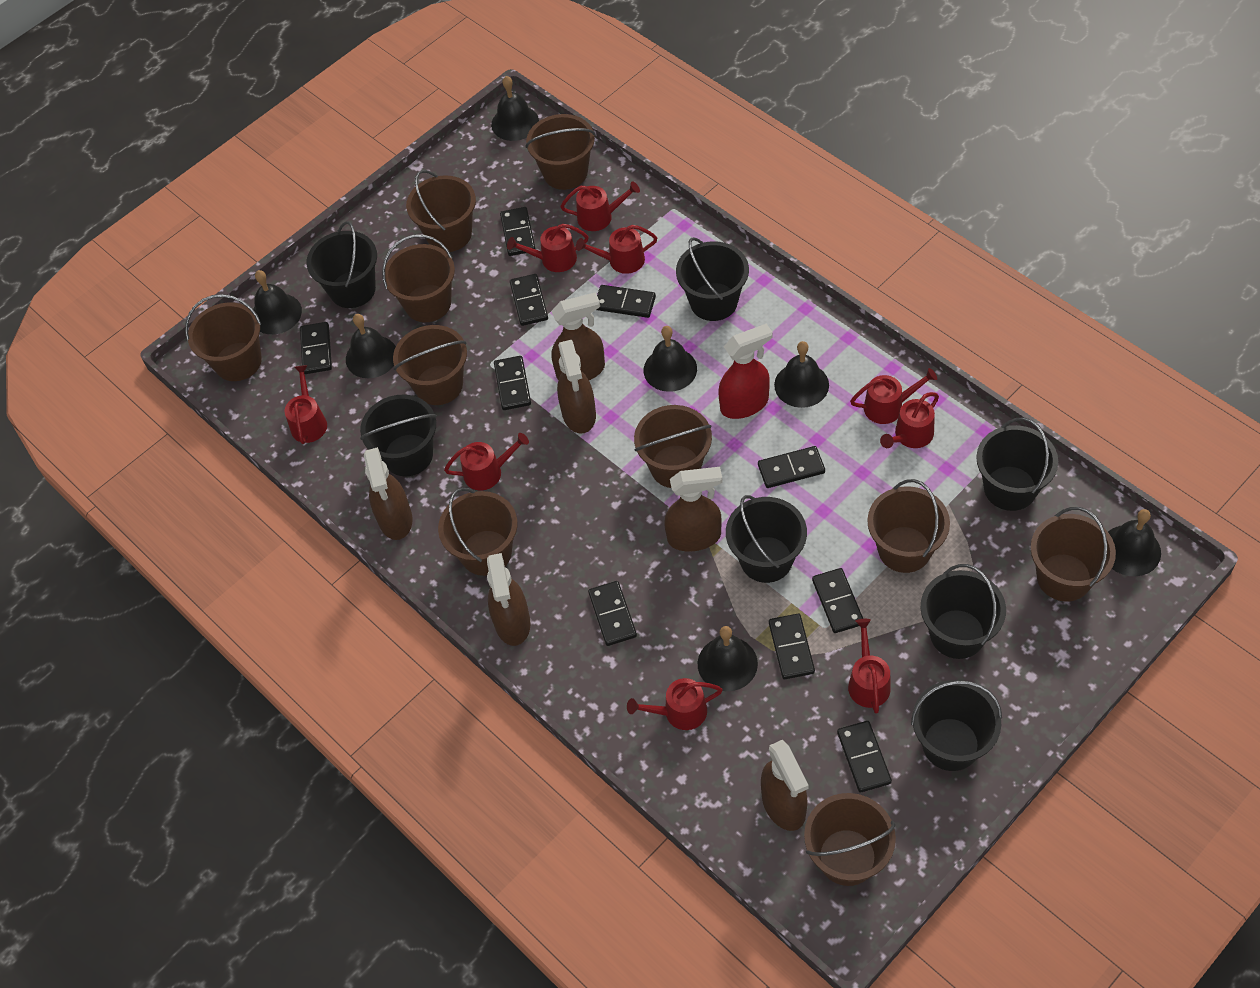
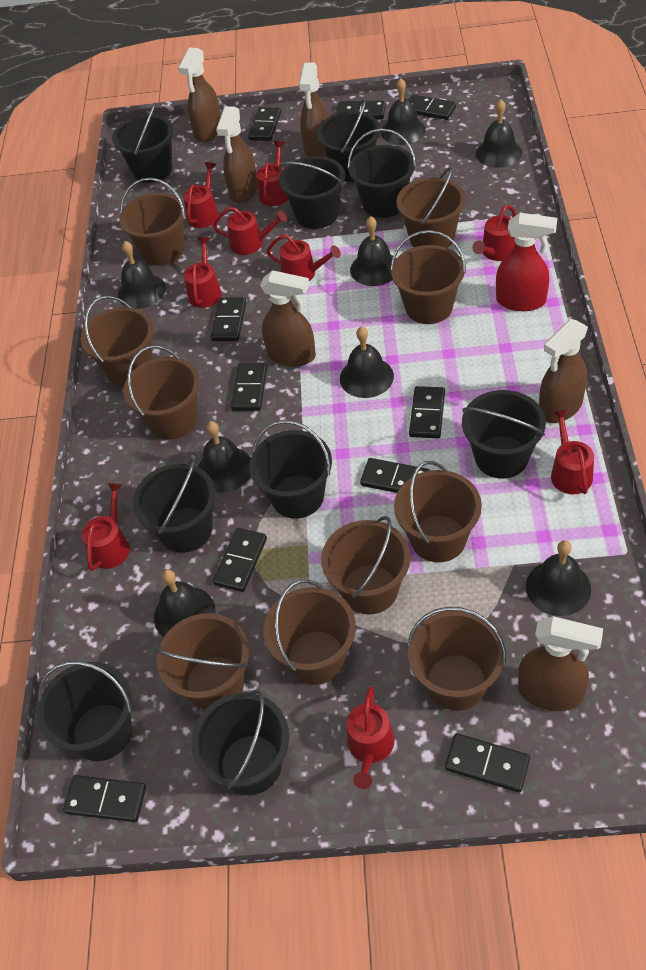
black bell: 7 -> 8
black bucket: 7 -> 9

